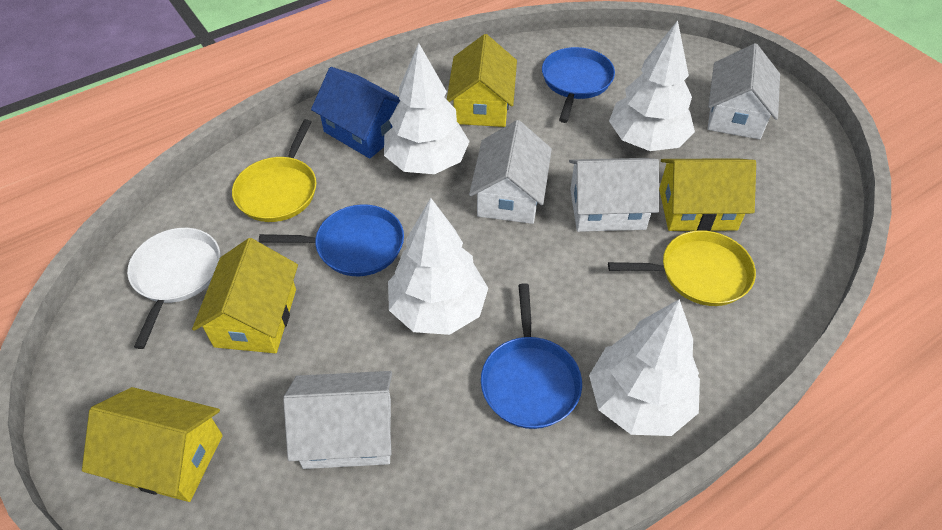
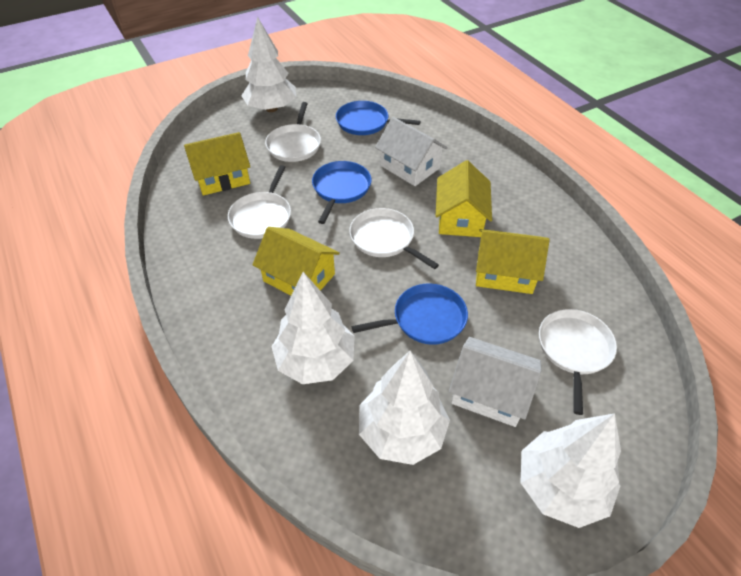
blue house: 1 -> 0
white house: 4 -> 2
white pan: 1 -> 4
yellow pan: 2 -> 0

